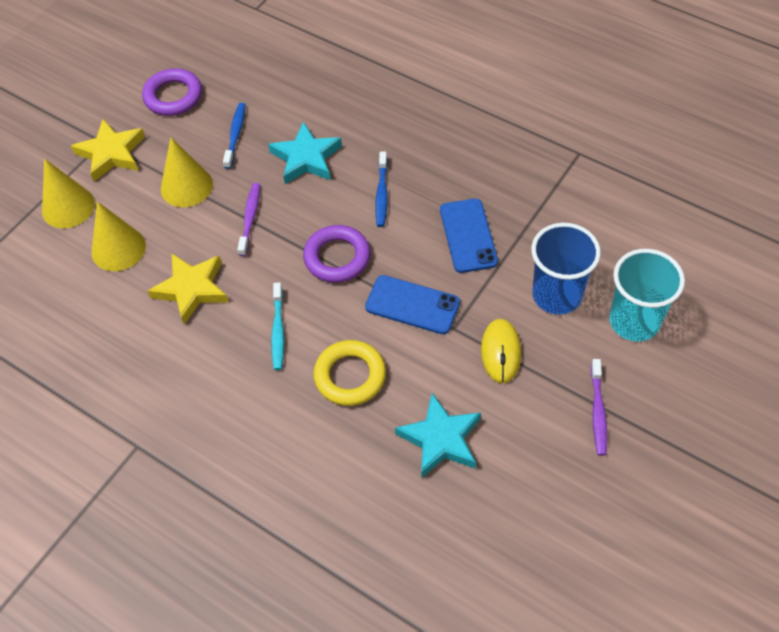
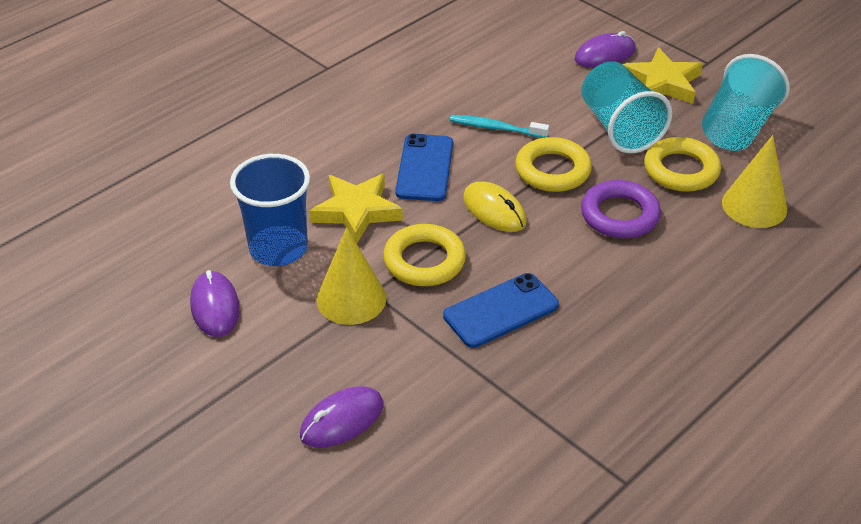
blue toothbrush: 2 -> 0
purple mouse: 0 -> 3
purple ring: 2 -> 1
purple toothbrush: 2 -> 0
turquoise cup: 1 -> 2
turquoise star: 2 -> 0
yellow cone: 3 -> 2
yellow ring: 1 -> 3

